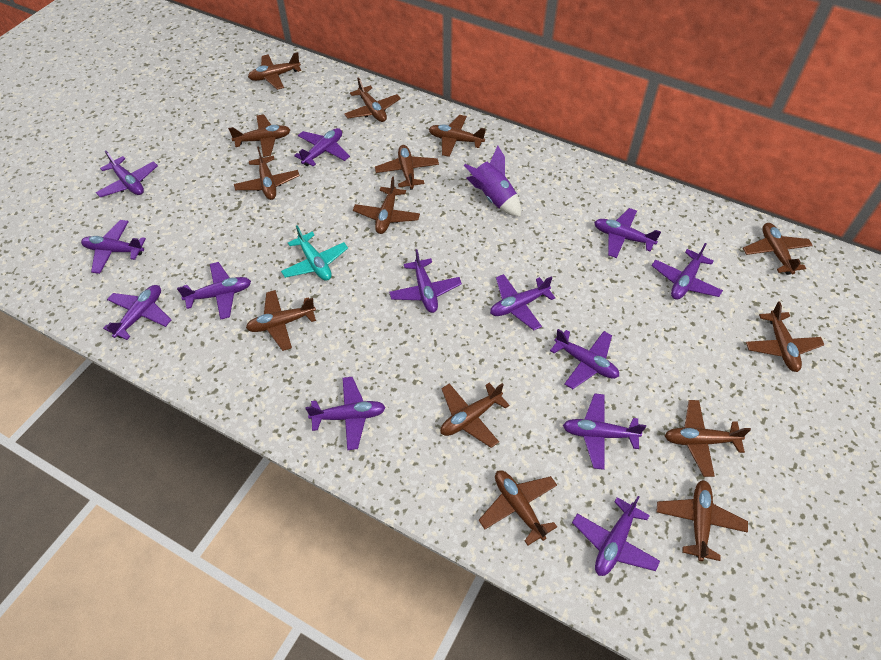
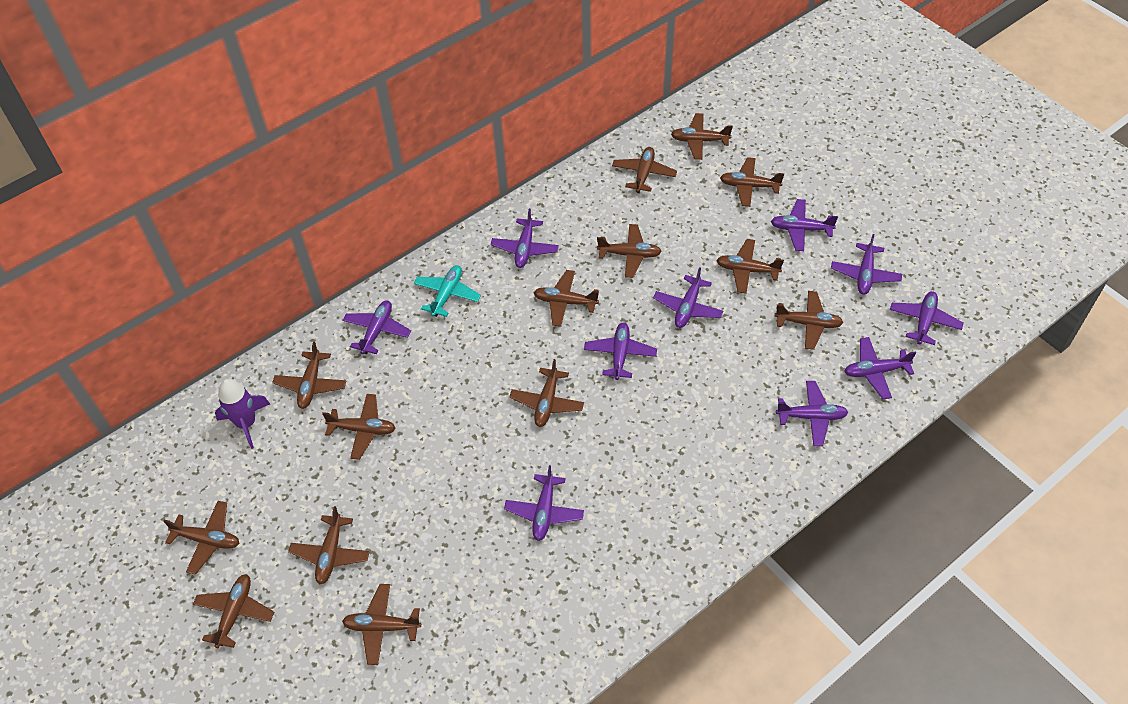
purple plane: 13 -> 10

